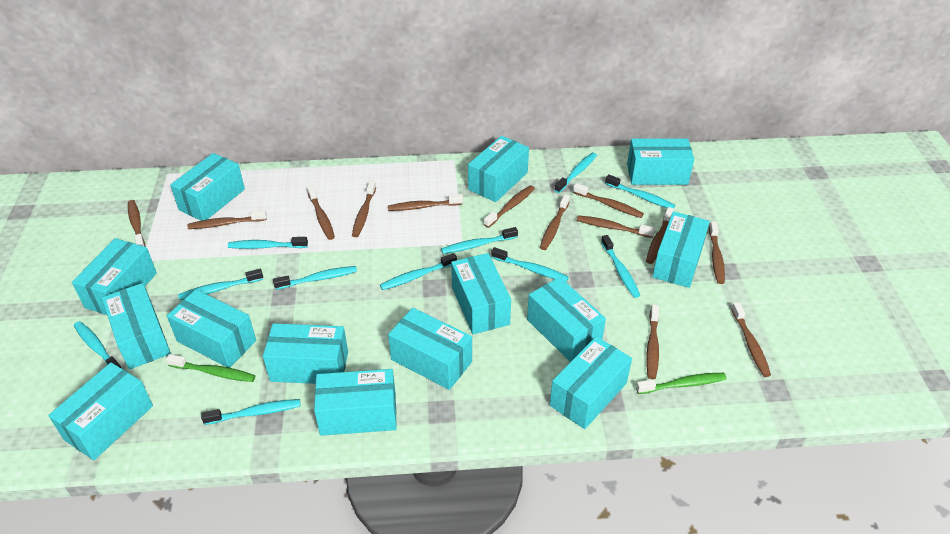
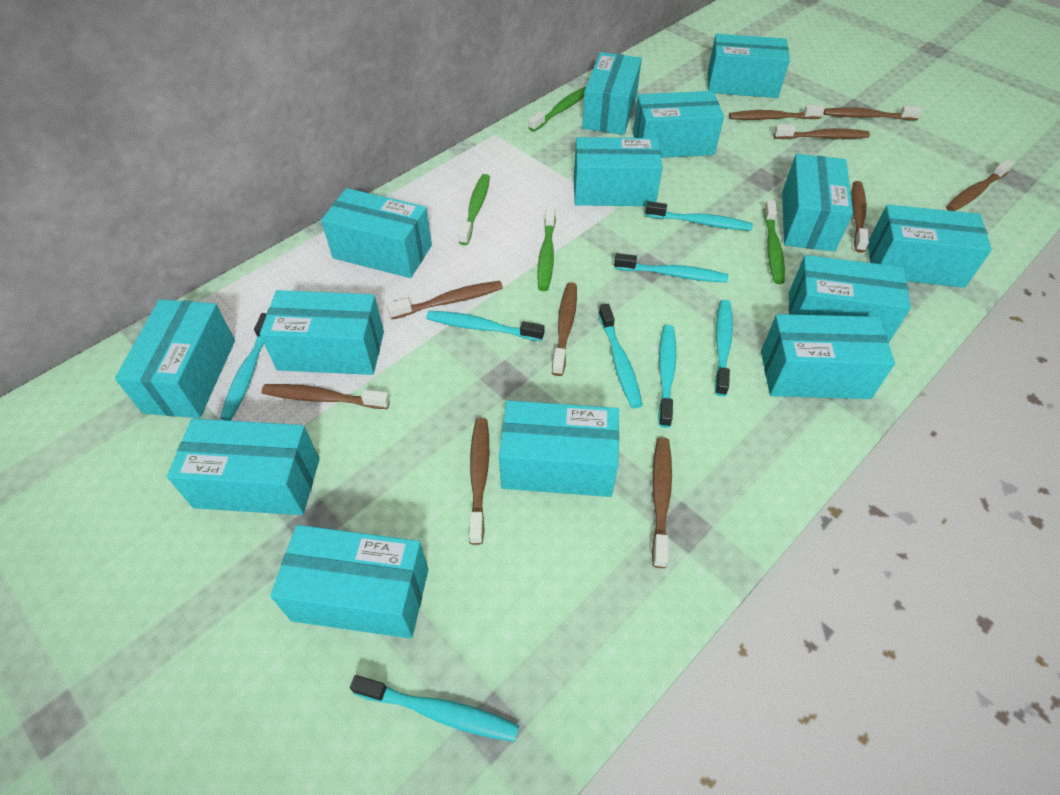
brown toothbrush: 13 -> 10
green toothbrush: 2 -> 4
turquoise toothbrush: 11 -> 8

